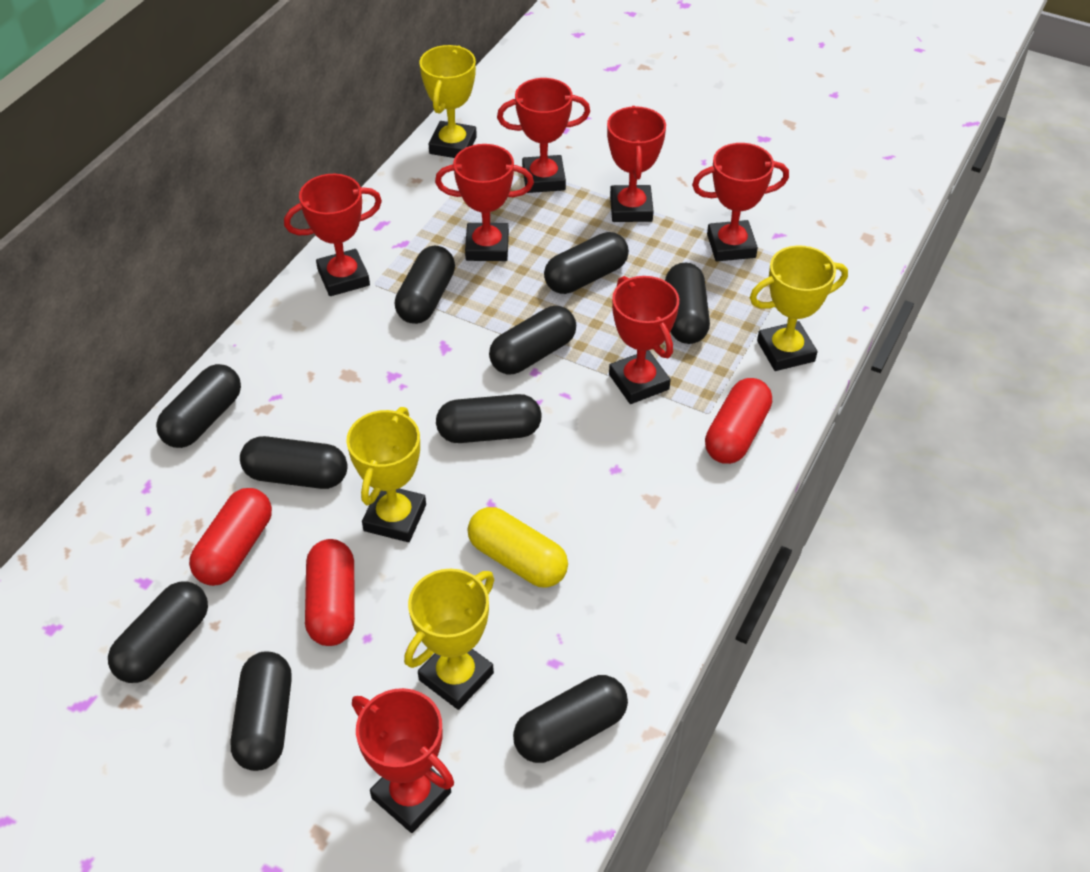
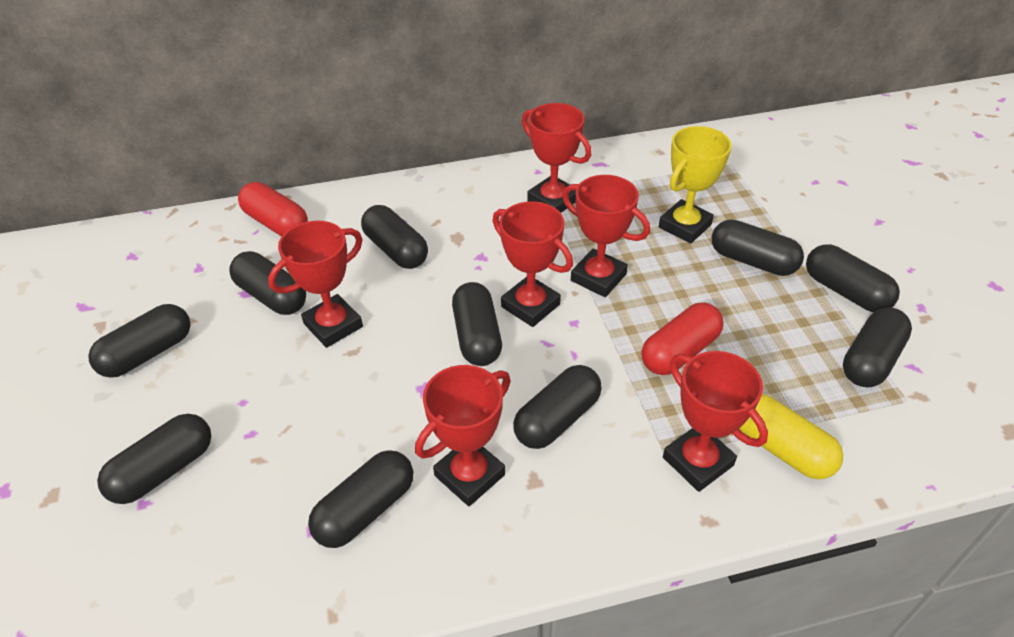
red capsule: 3 -> 2
red trophy: 7 -> 6
yellow trophy: 4 -> 1

